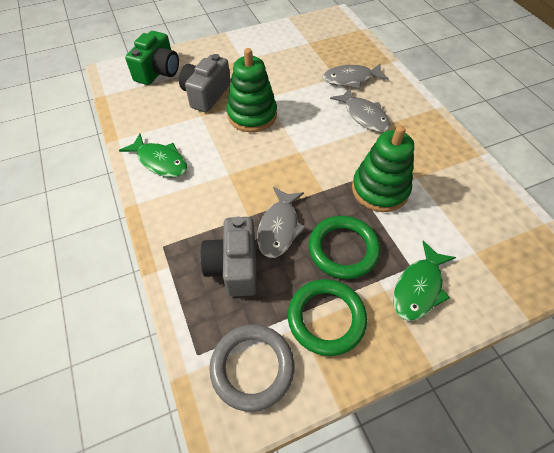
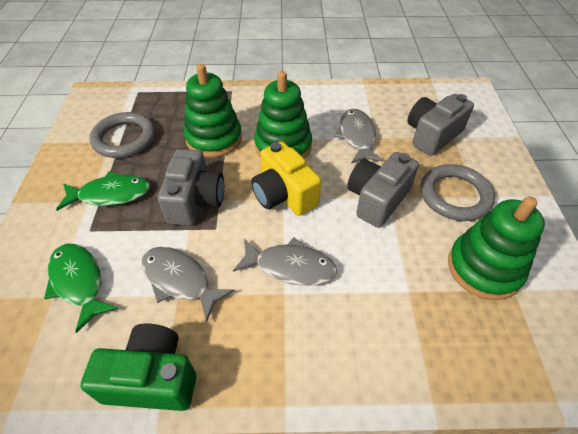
green ring: 2 -> 0
green stacking toy: 2 -> 3
grey camera: 2 -> 3
grey ring: 1 -> 2
yellow camera: 0 -> 1

